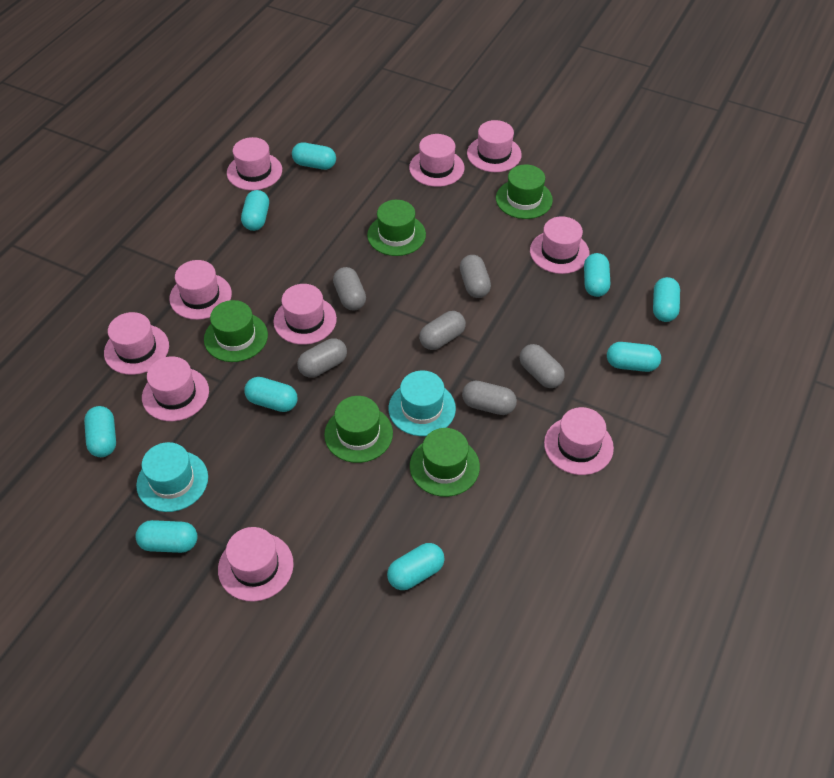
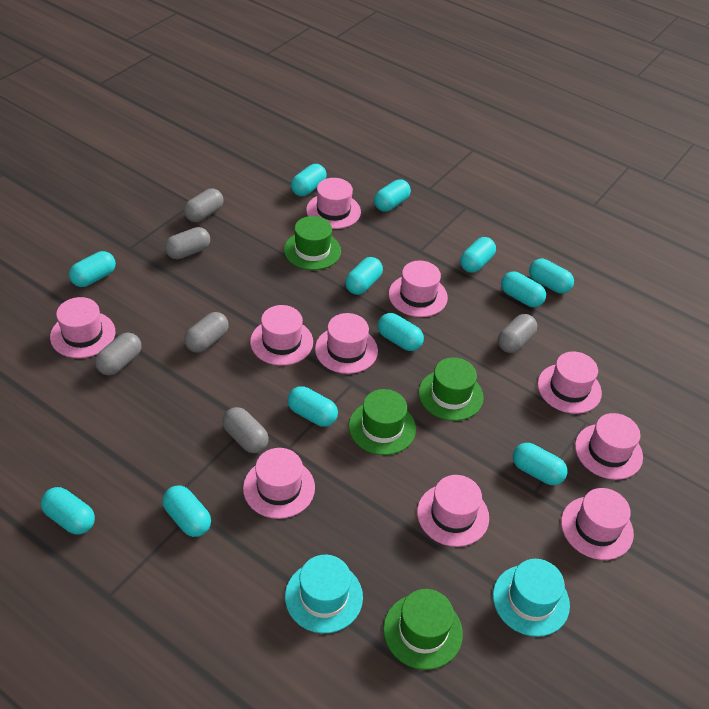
green hat: 5 -> 4
turquoise capsule: 9 -> 12

